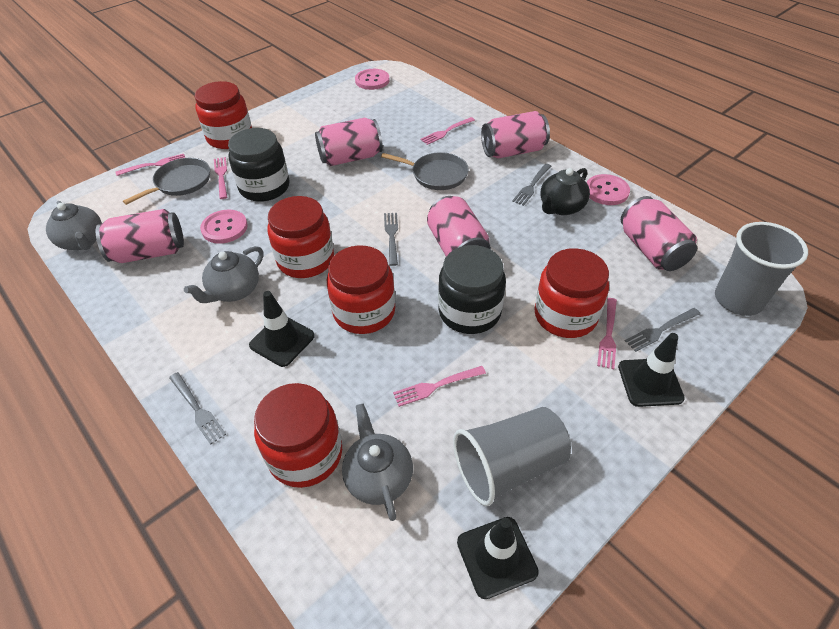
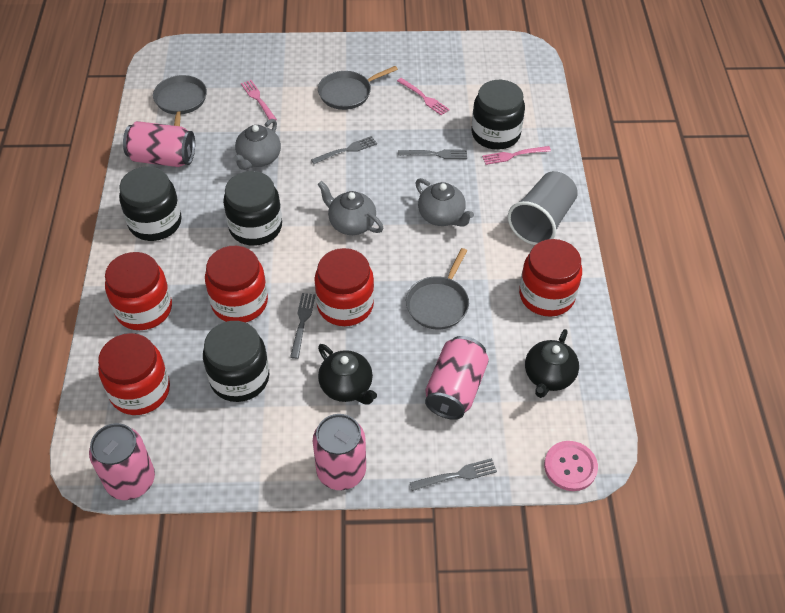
black jar: 2 -> 4
black teapot: 1 -> 2
black traffic cone: 3 -> 0
grey cup: 2 -> 1
grey pan: 2 -> 3
pink button: 3 -> 1
pink can: 5 -> 4
pink fork: 5 -> 3

